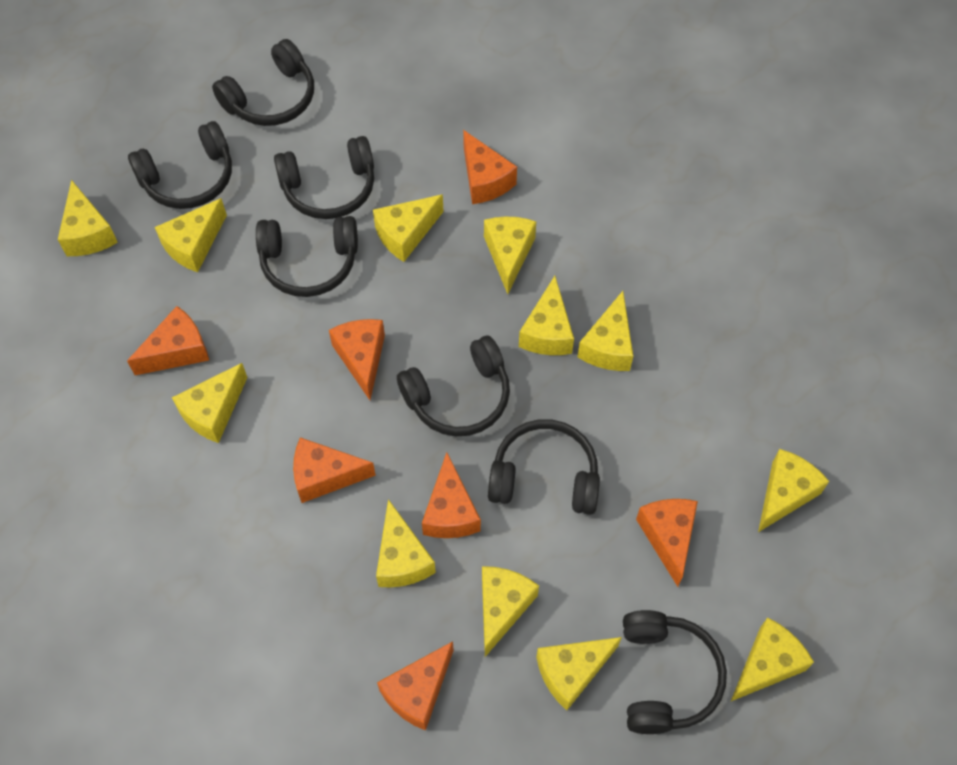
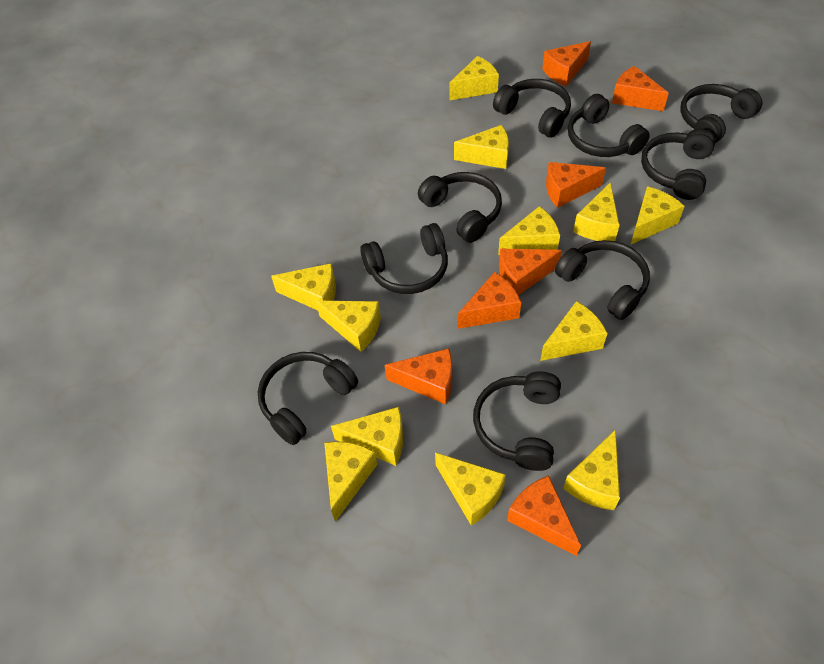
black headphones: 7 -> 9

